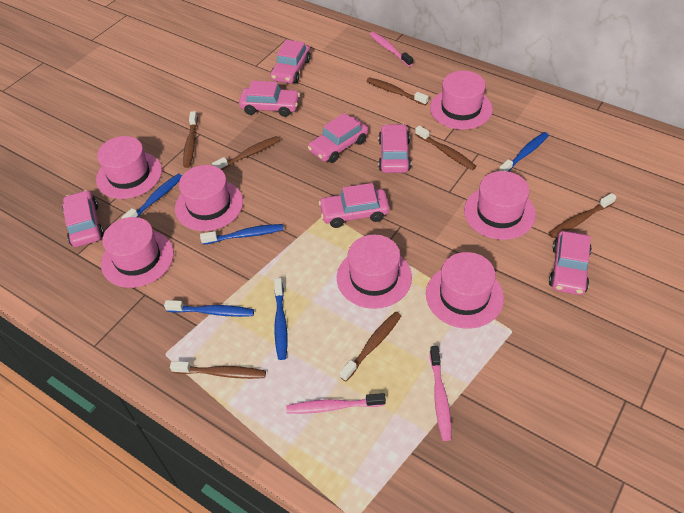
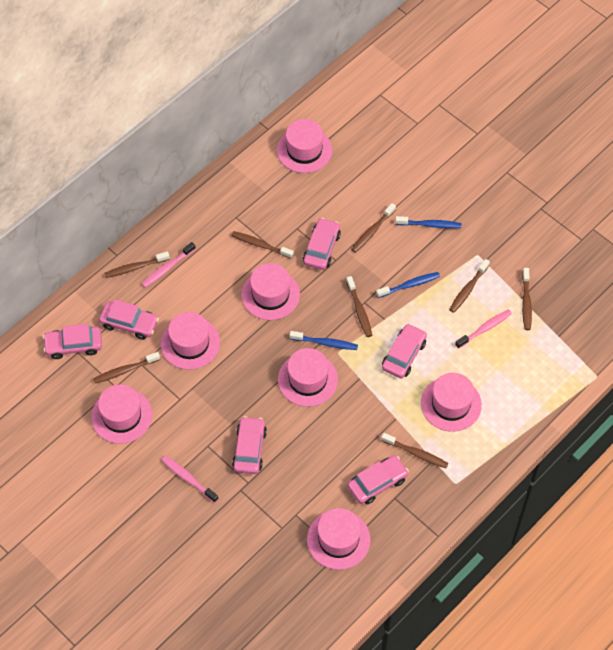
blue toothbrush: 5 -> 3
brown toothbrush: 7 -> 8
pink car: 7 -> 6

